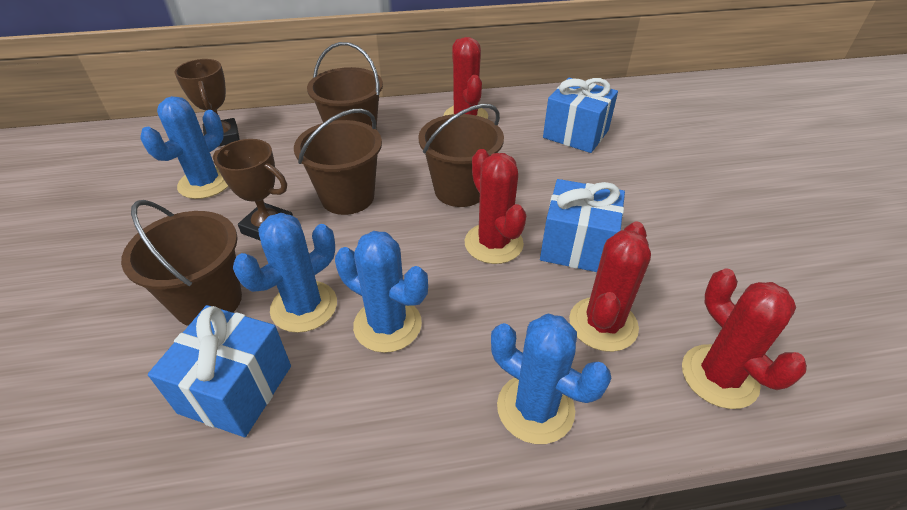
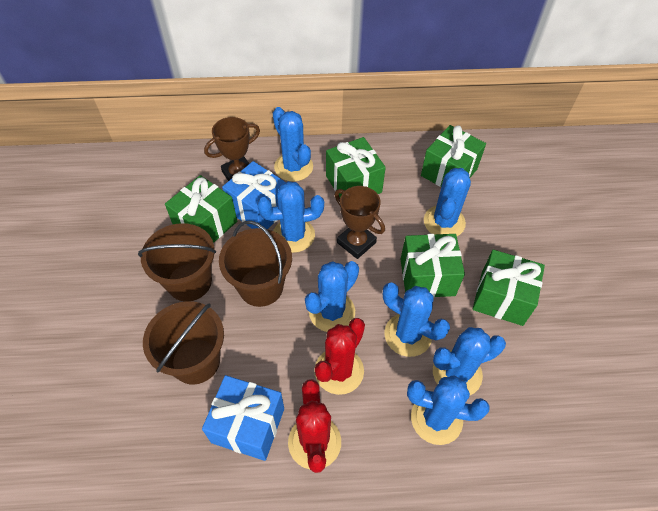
blue cactus: 4 -> 7
blue gift: 3 -> 2
brown bucket: 4 -> 3
green gift: 0 -> 5
red cactus: 4 -> 2

